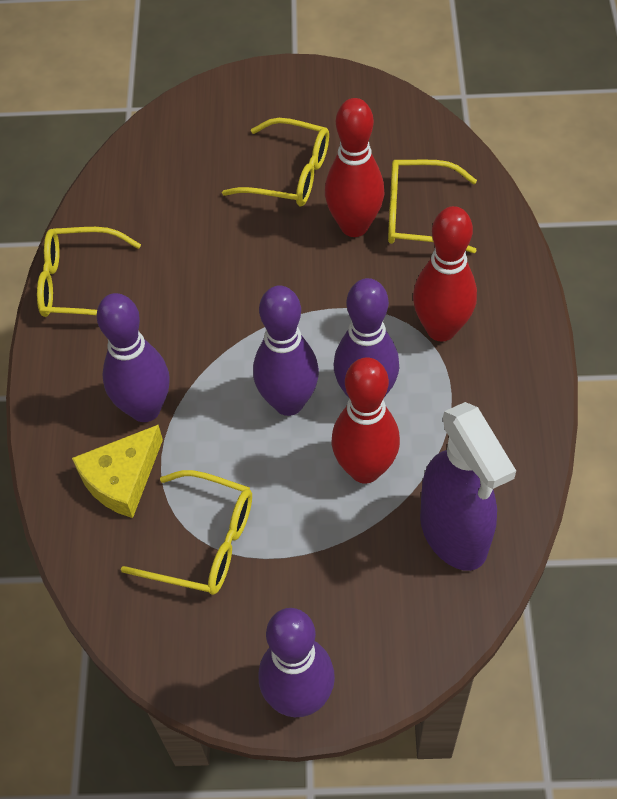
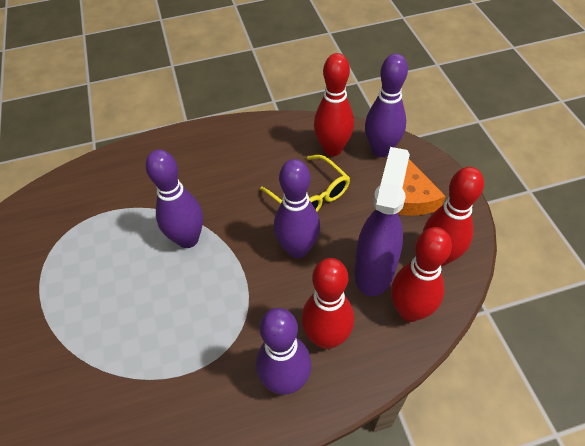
orange cheese: 0 -> 1
red bowling pin: 3 -> 4
yellow cheese: 1 -> 0
yellow glasses: 4 -> 1

